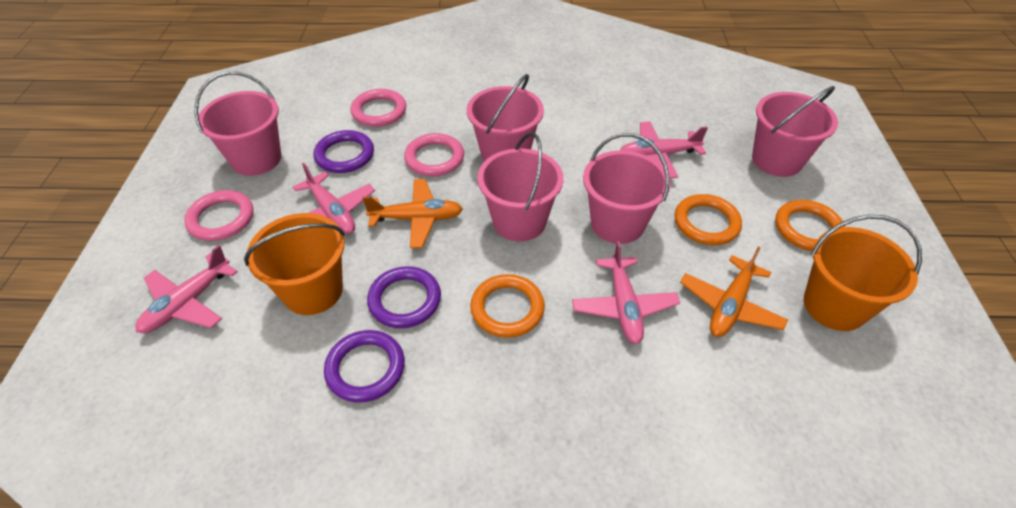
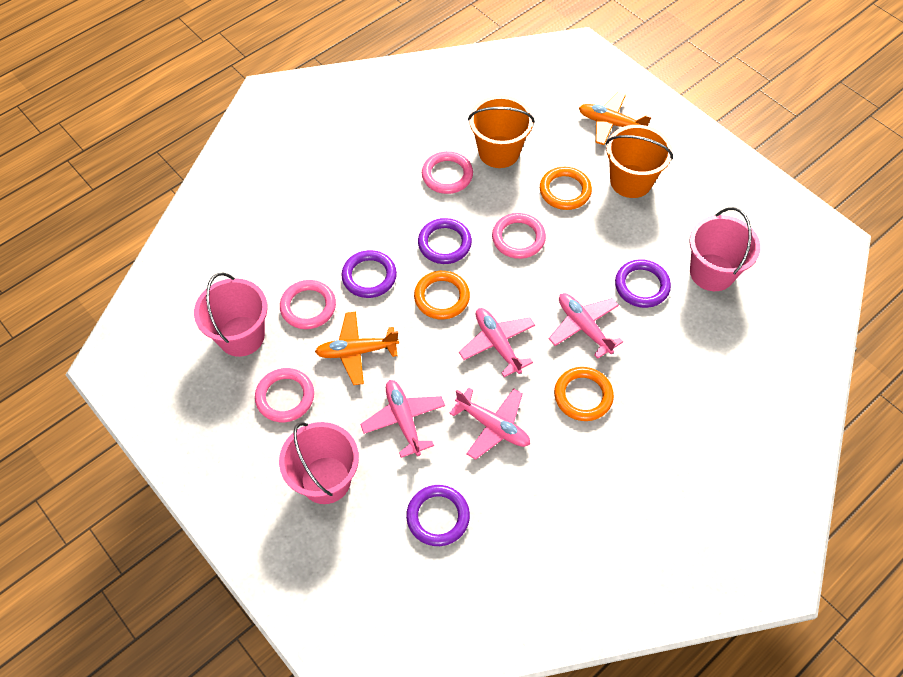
pink bucket: 5 -> 3
pink ring: 3 -> 4
purple ring: 3 -> 4

